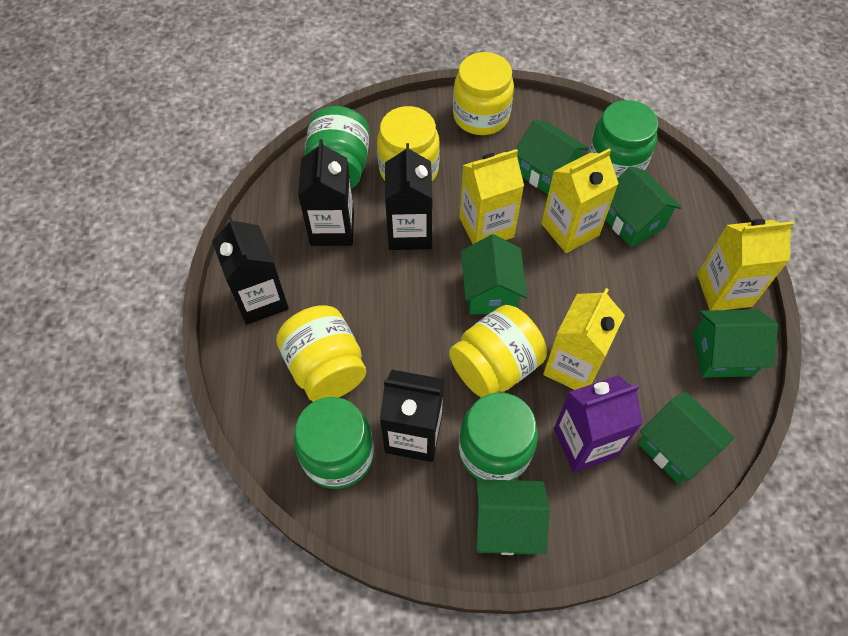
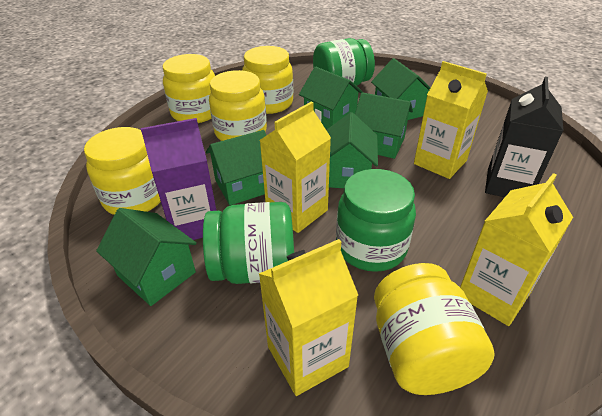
black carton: 4 -> 1
green jar: 4 -> 3
yellow jar: 4 -> 5

